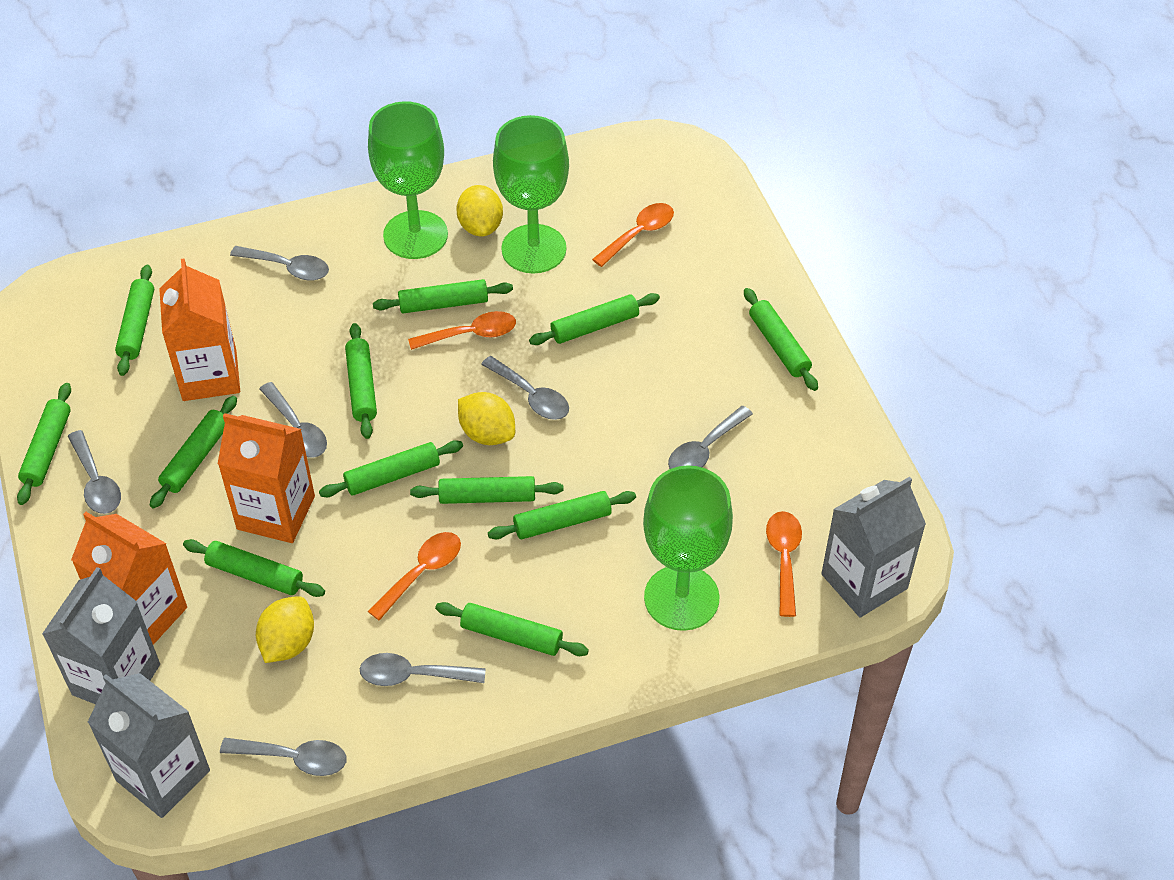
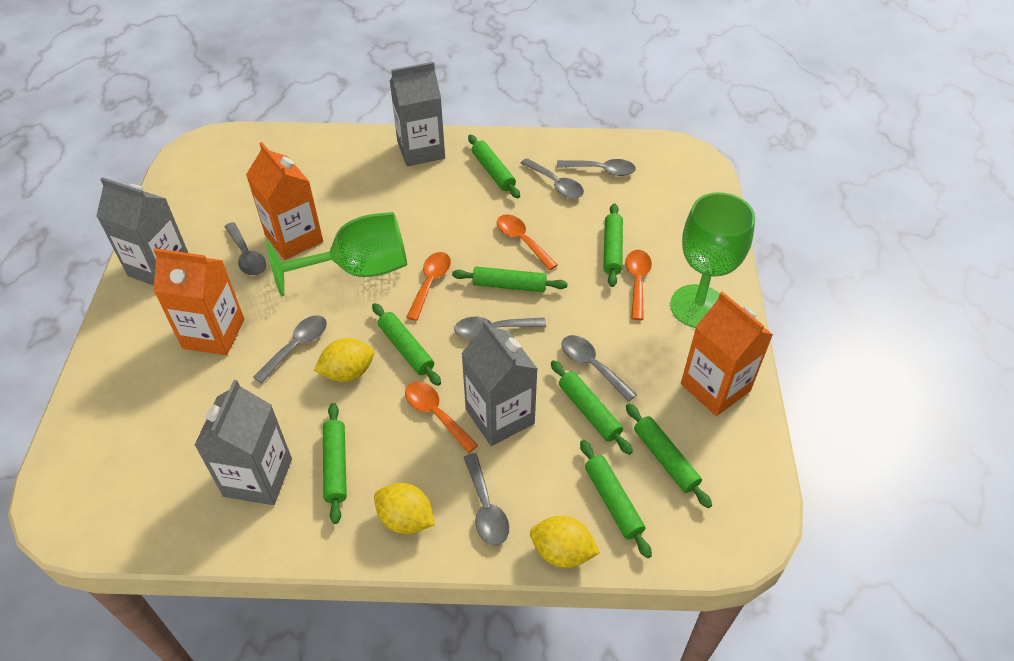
green goblet: 3 -> 2
green rolling pin: 12 -> 8
grey carton: 3 -> 4

